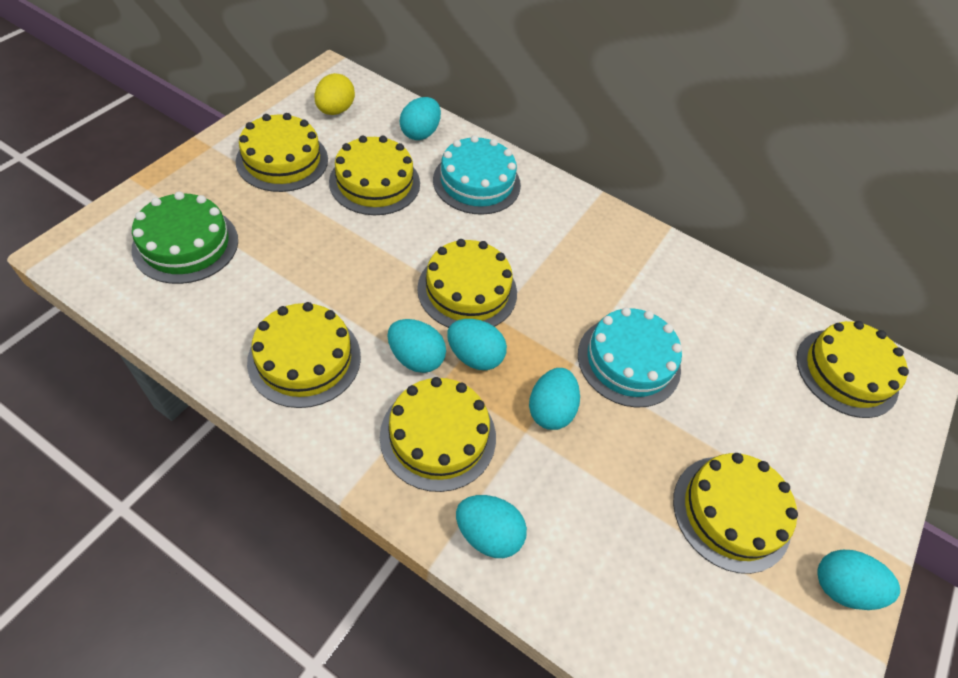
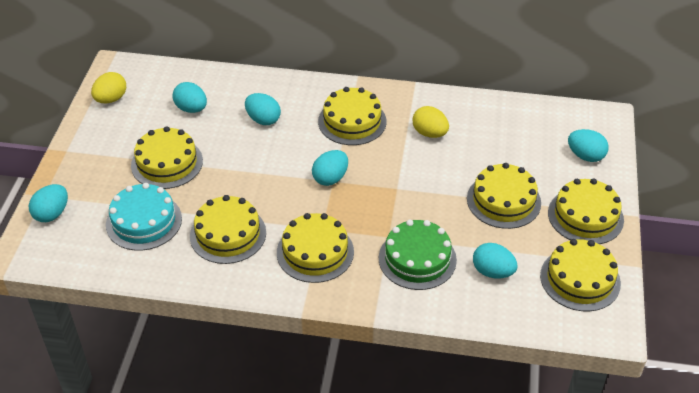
turquoise cake: 2 -> 1
yellow egg: 1 -> 2

